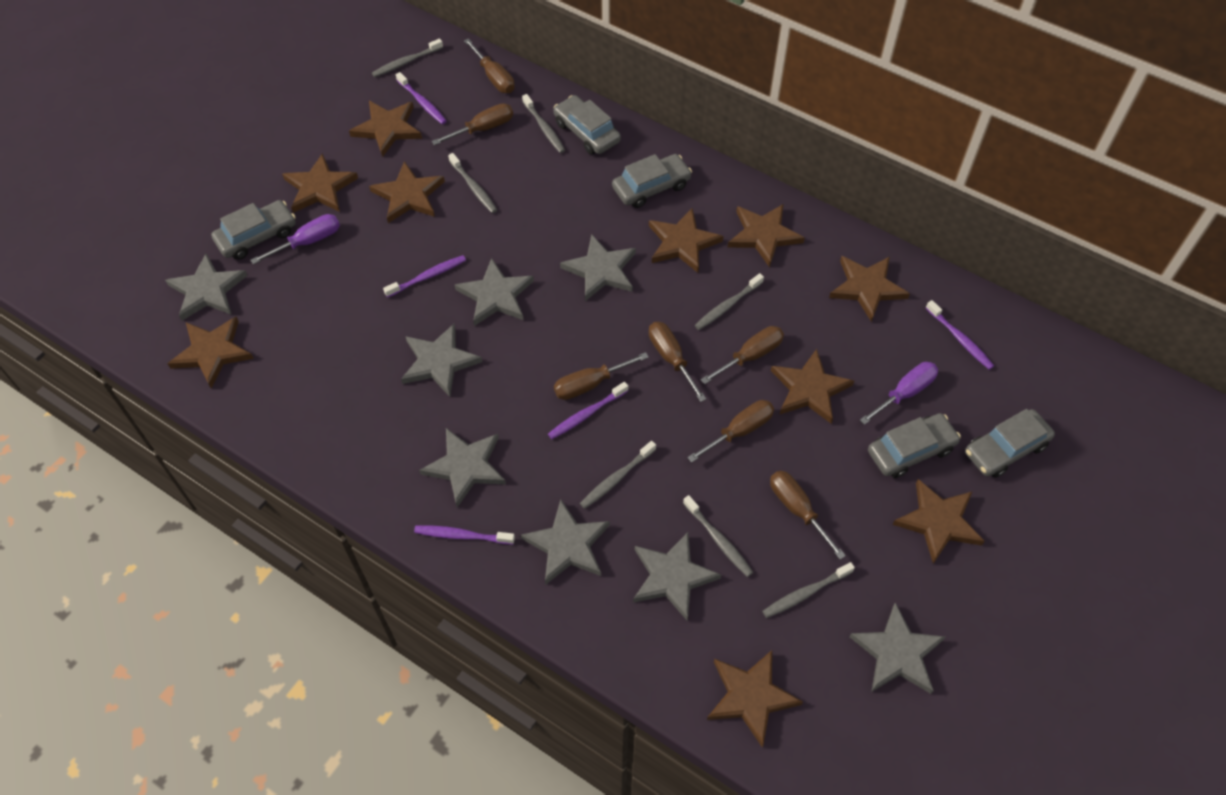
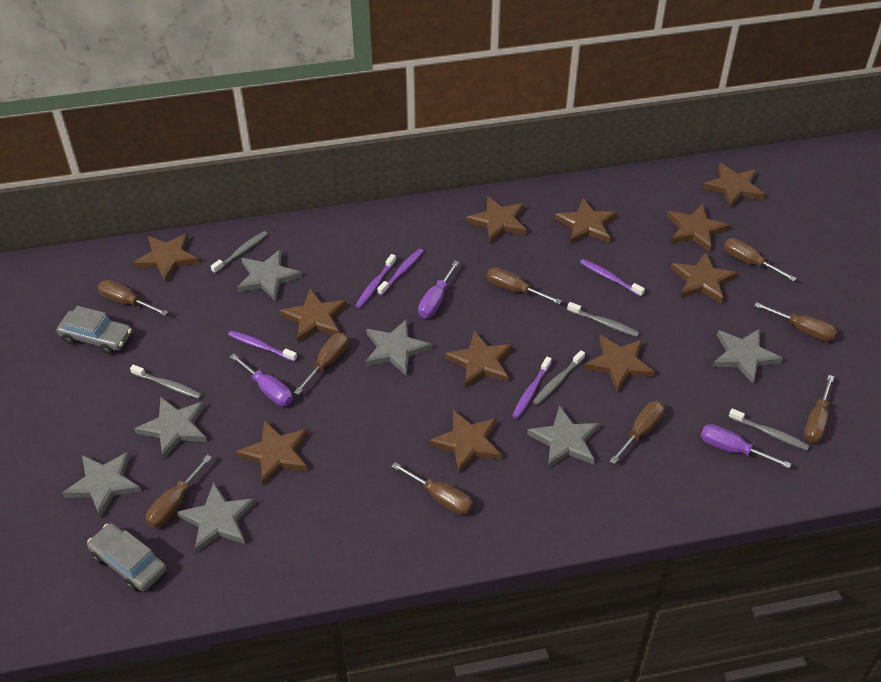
brown screwdriver: 7 -> 9
brown star: 10 -> 11
grey car: 5 -> 2
grey star: 8 -> 7
grey toothbrush: 7 -> 5
purple screwdriver: 2 -> 3

